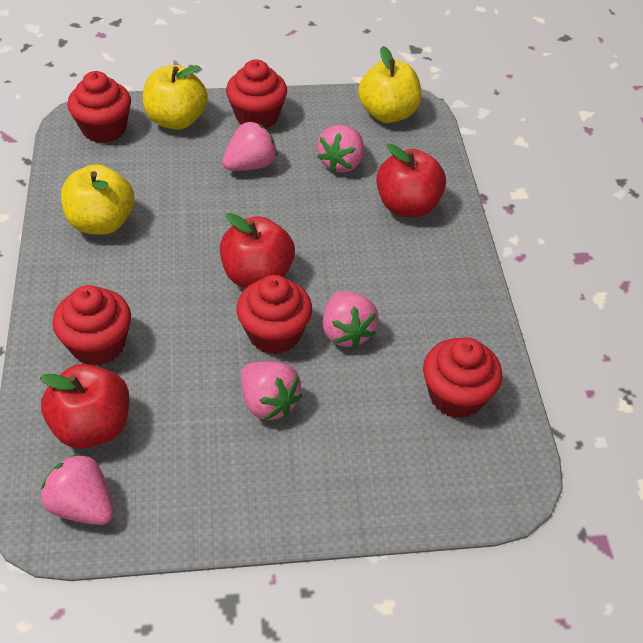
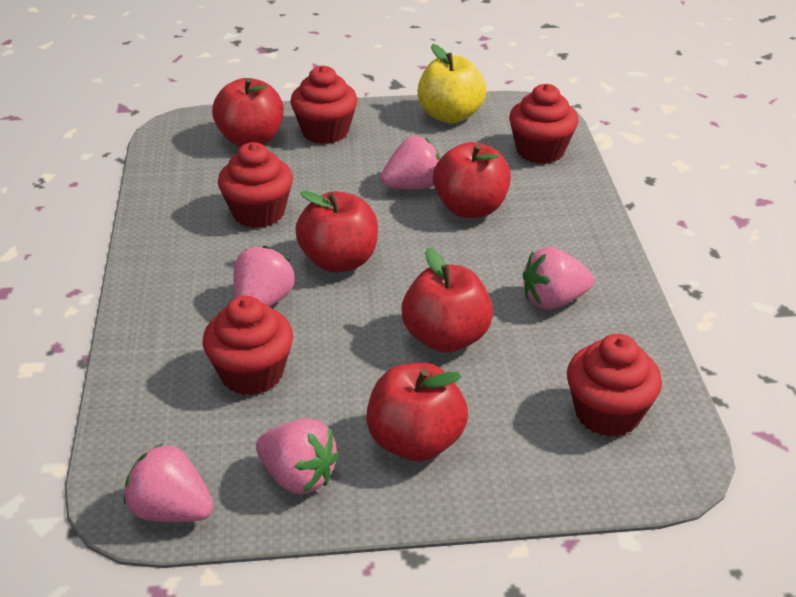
red apple: 3 -> 5
yellow apple: 3 -> 1

